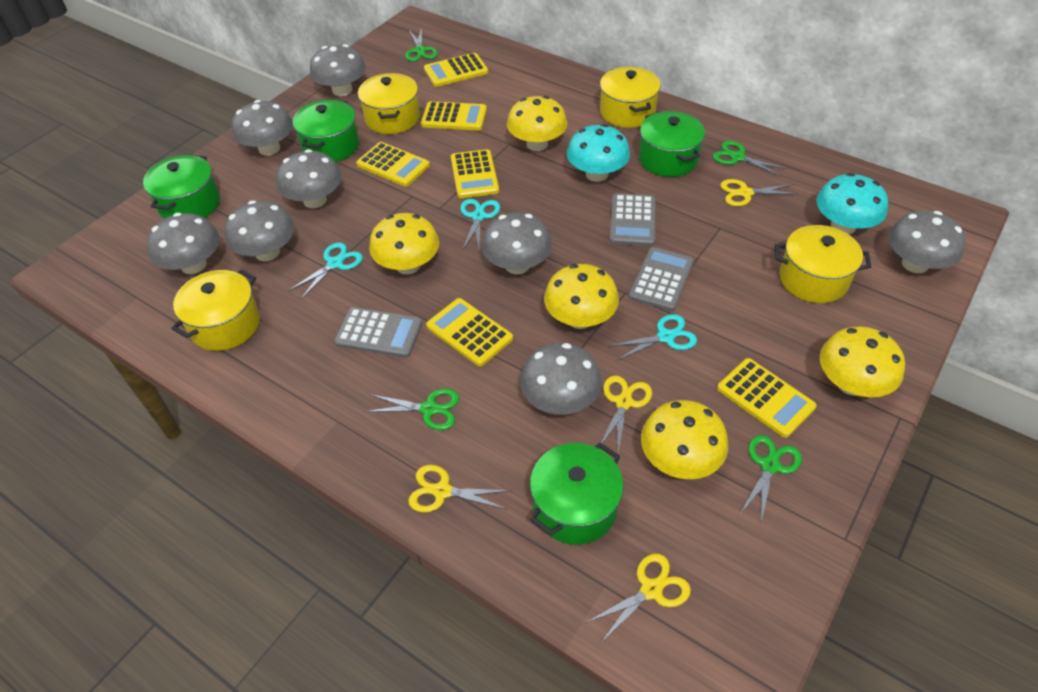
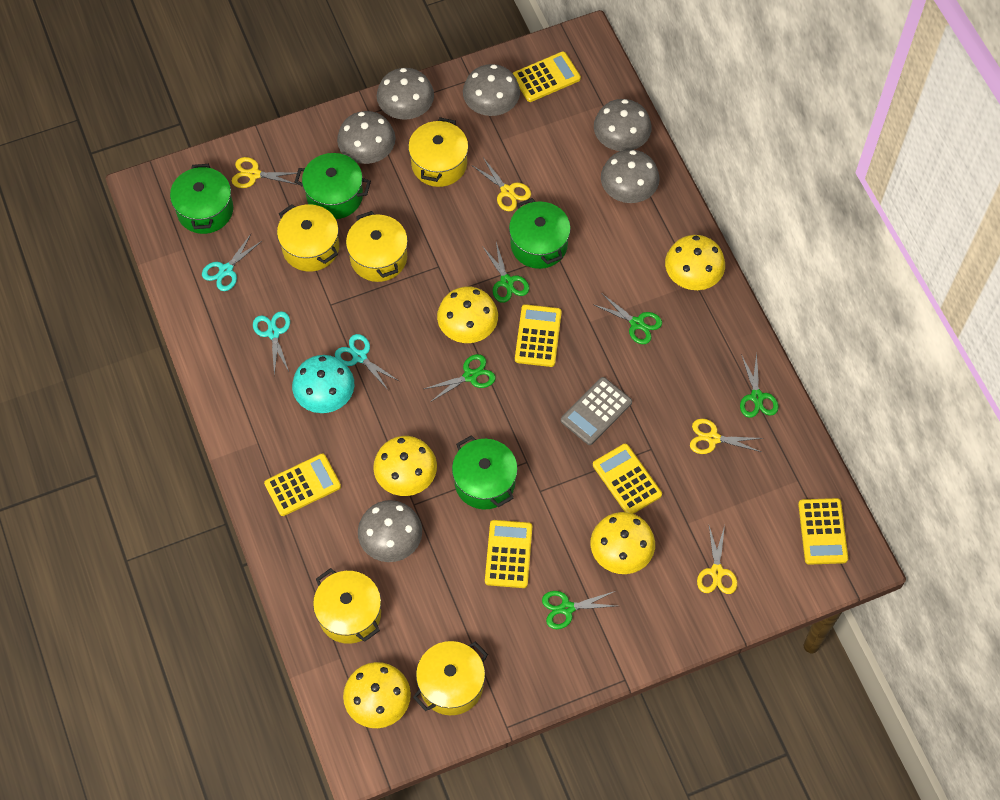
green scissors: 4 -> 5
grey calculator: 3 -> 1
grey mushroom: 8 -> 6
turquoise mushroom: 2 -> 1
yellow pot: 4 -> 5

